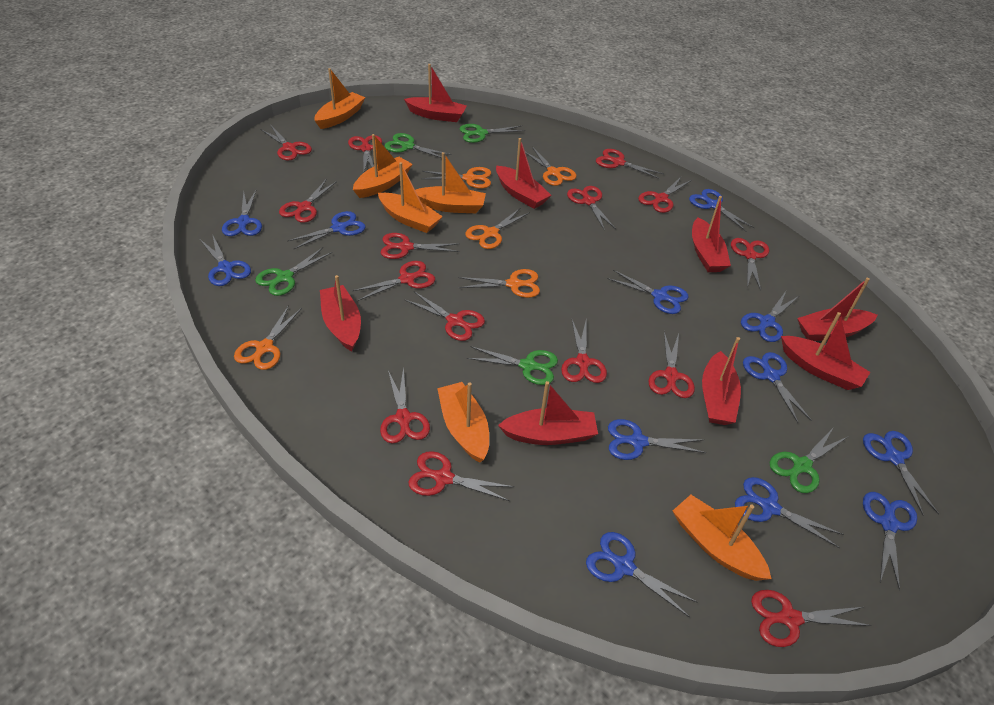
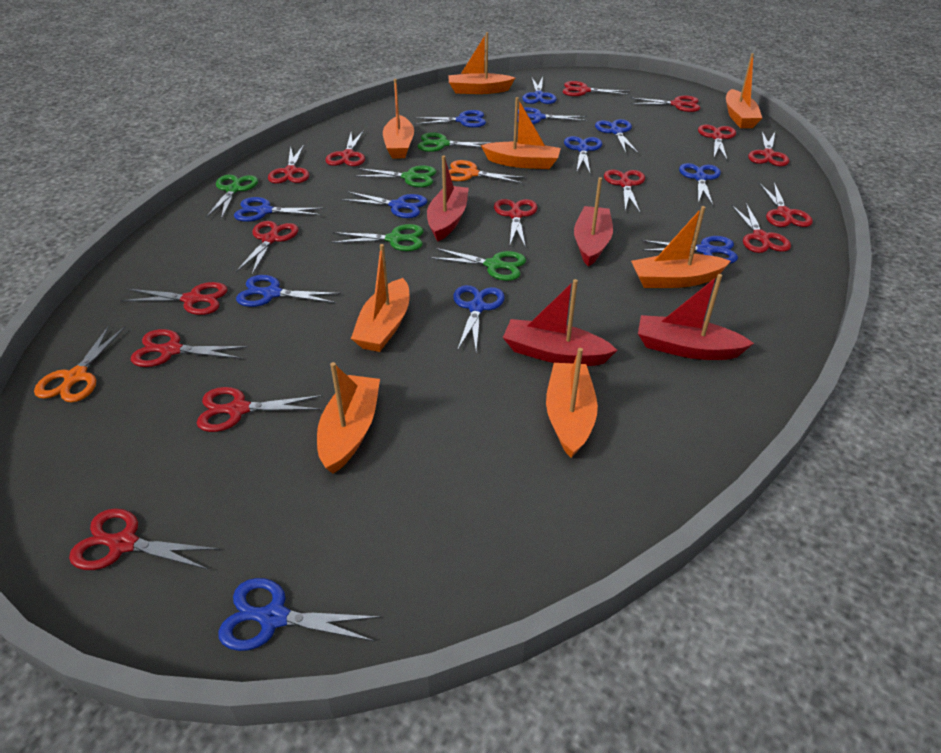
orange boat: 6 -> 8
orange scissors: 5 -> 2
red boat: 8 -> 4

